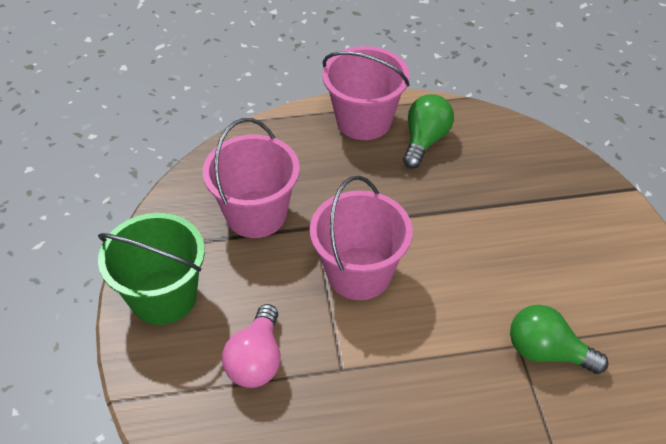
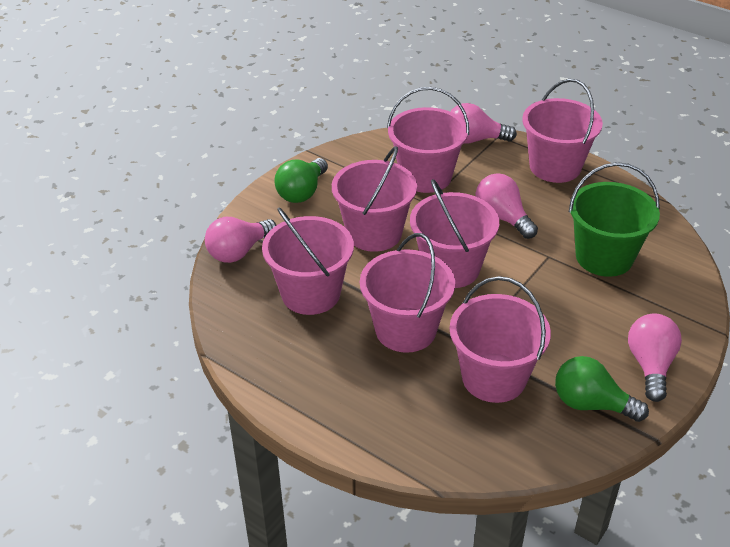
pink bucket: 3 -> 7
pink light bulb: 1 -> 4

